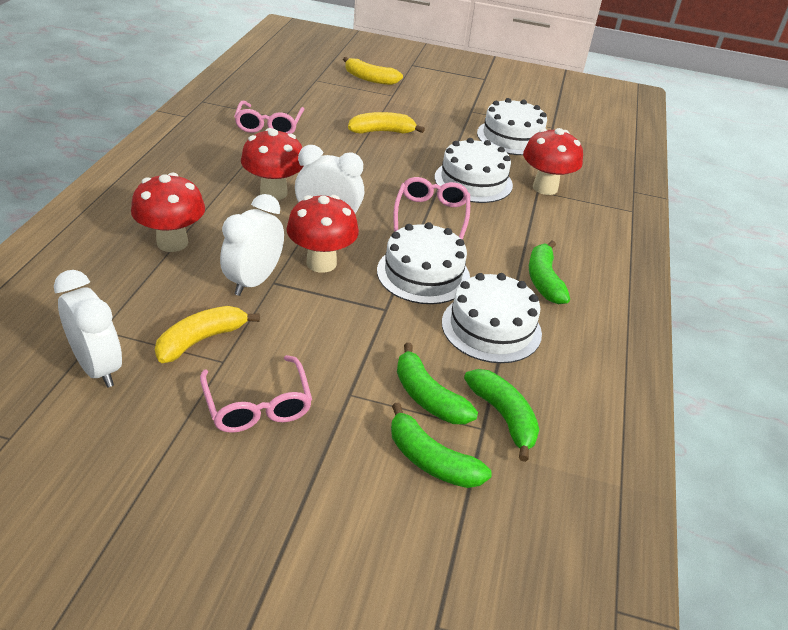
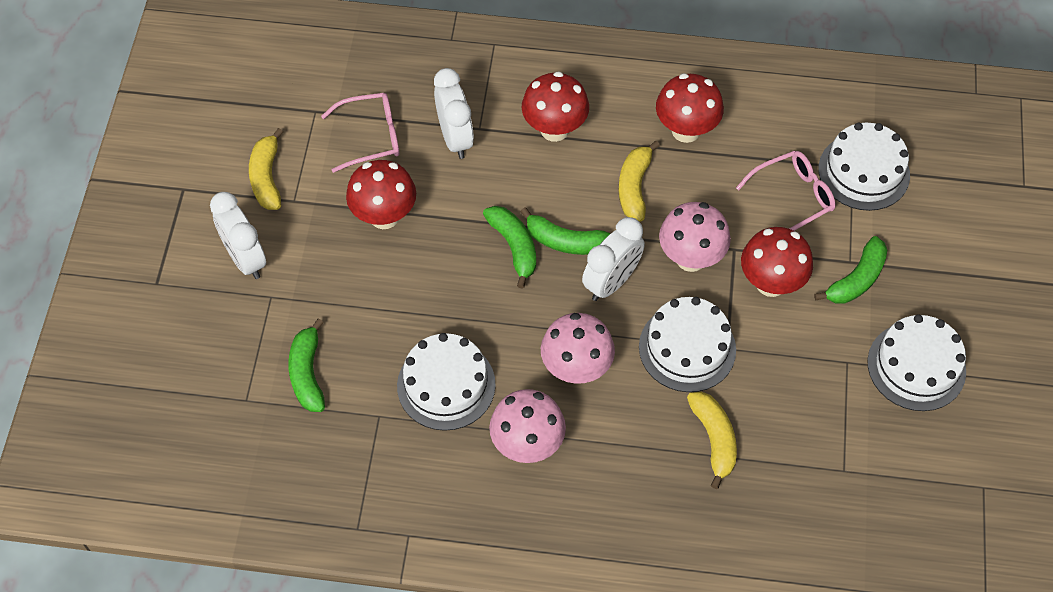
pink glasses: 3 -> 2
pink mushroom: 0 -> 3

